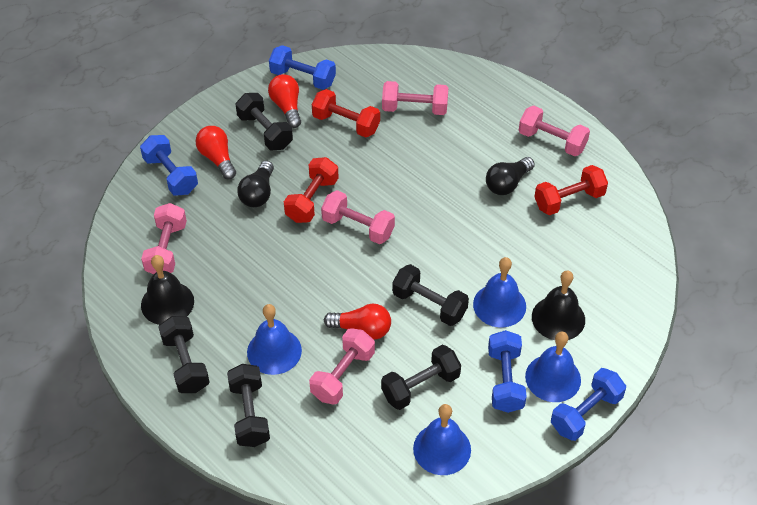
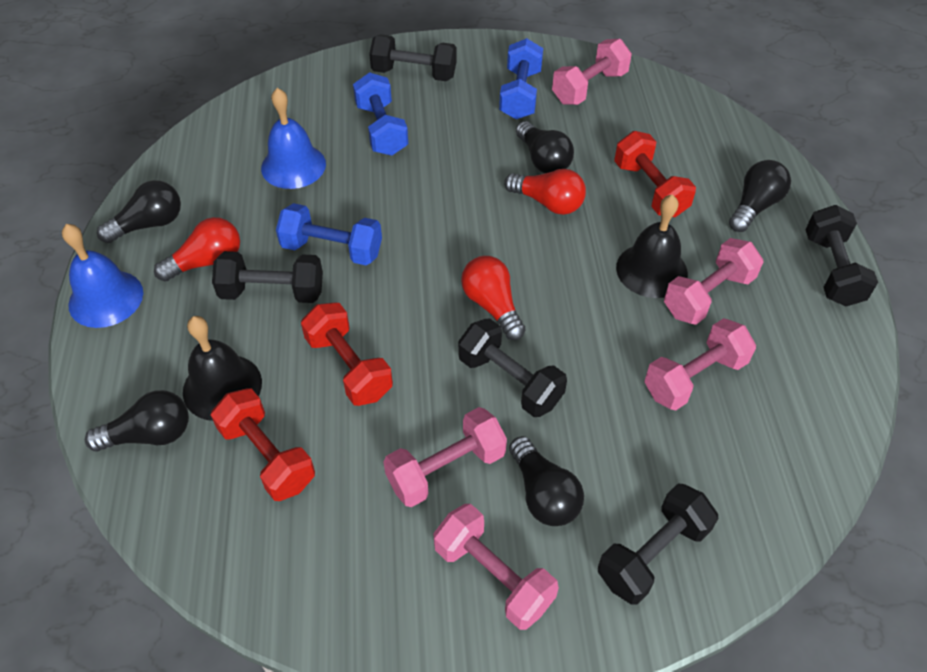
black light bulb: 2 -> 5
blue bell: 4 -> 2
blue dumbbell: 4 -> 3

